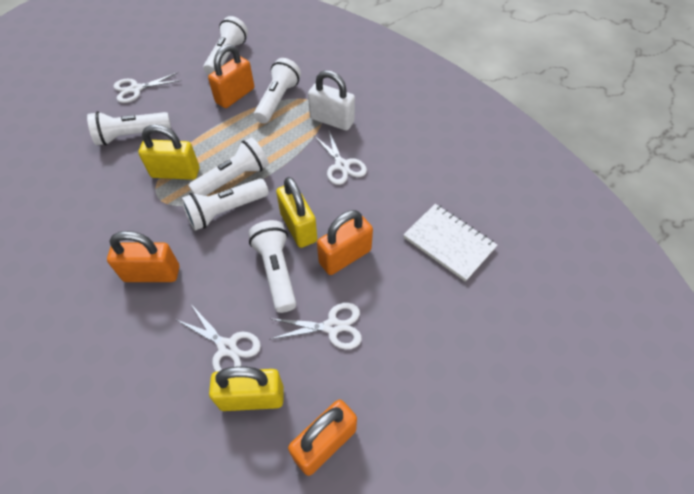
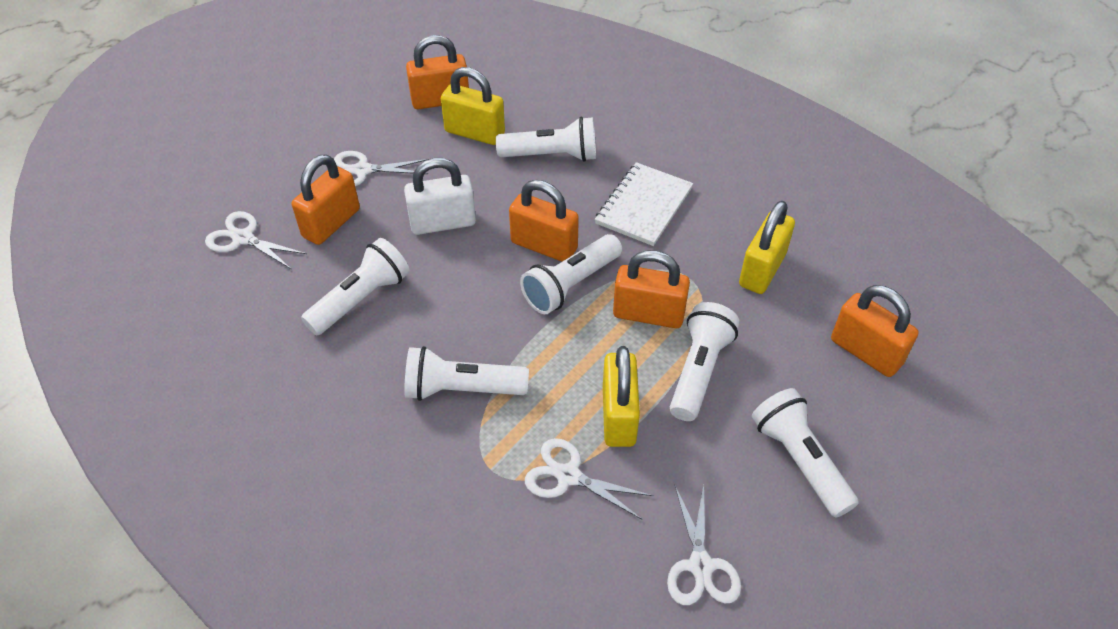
orange padlock: 4 -> 5

